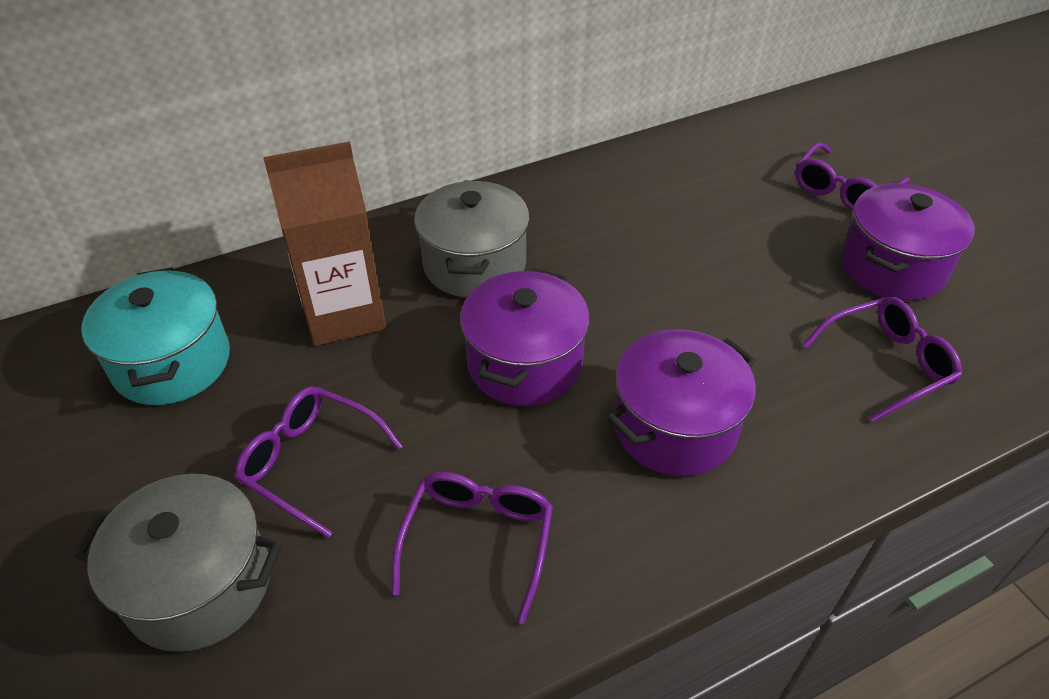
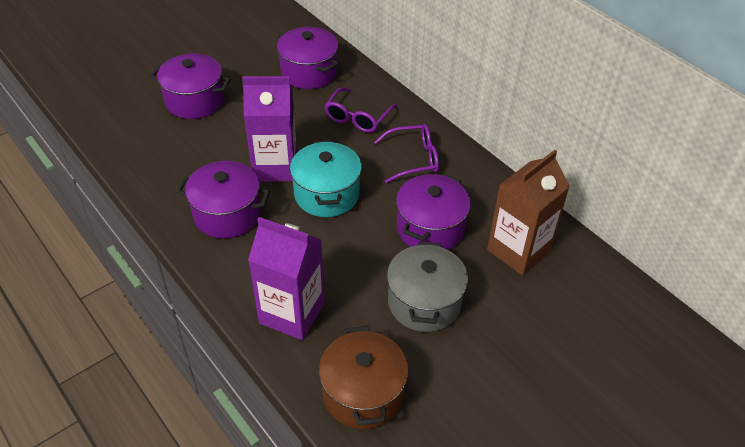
brown pot: 0 -> 1
grey pot: 2 -> 1
purple carton: 0 -> 2
purple glasses: 4 -> 2
purple pot: 3 -> 4

